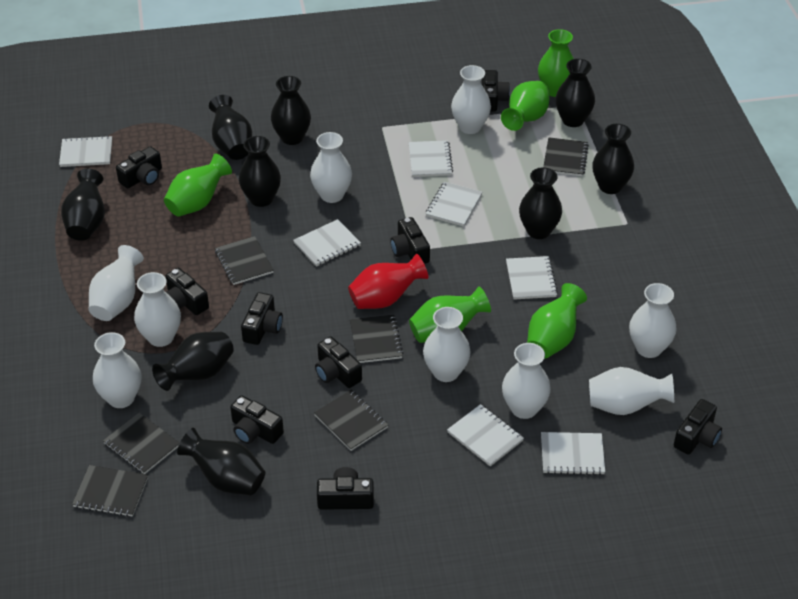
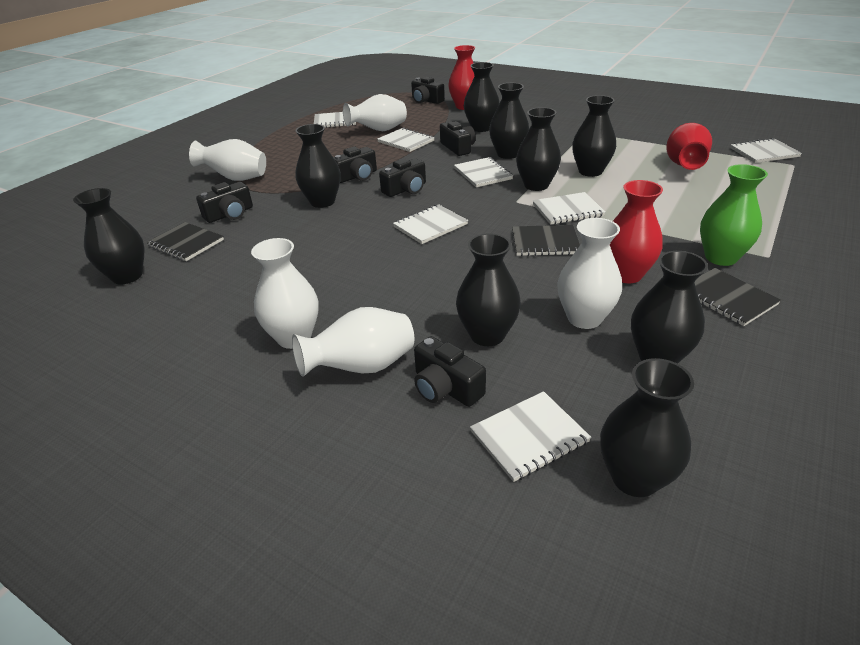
black camera: 9 -> 6
black notebook: 6 -> 3
green vase: 5 -> 1
red vase: 1 -> 3
white vase: 9 -> 5

